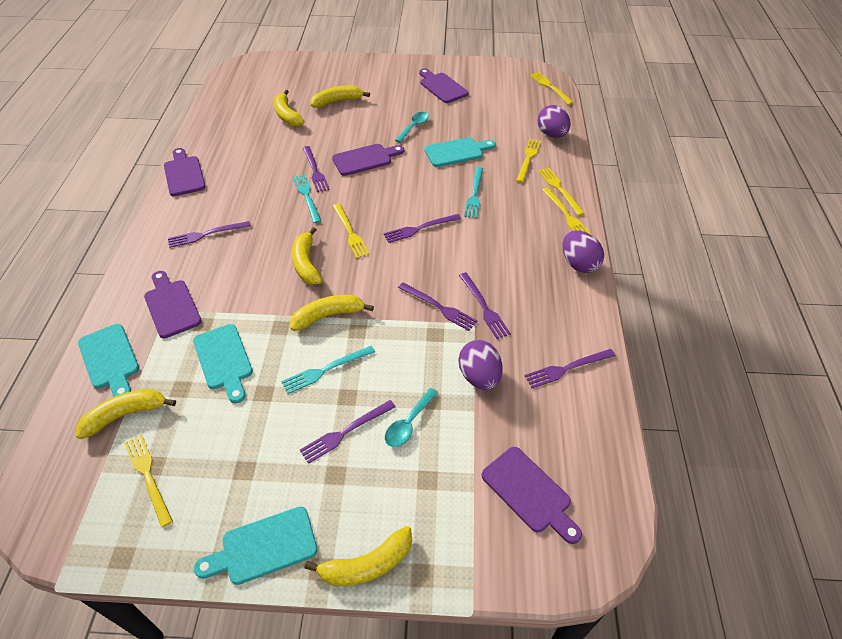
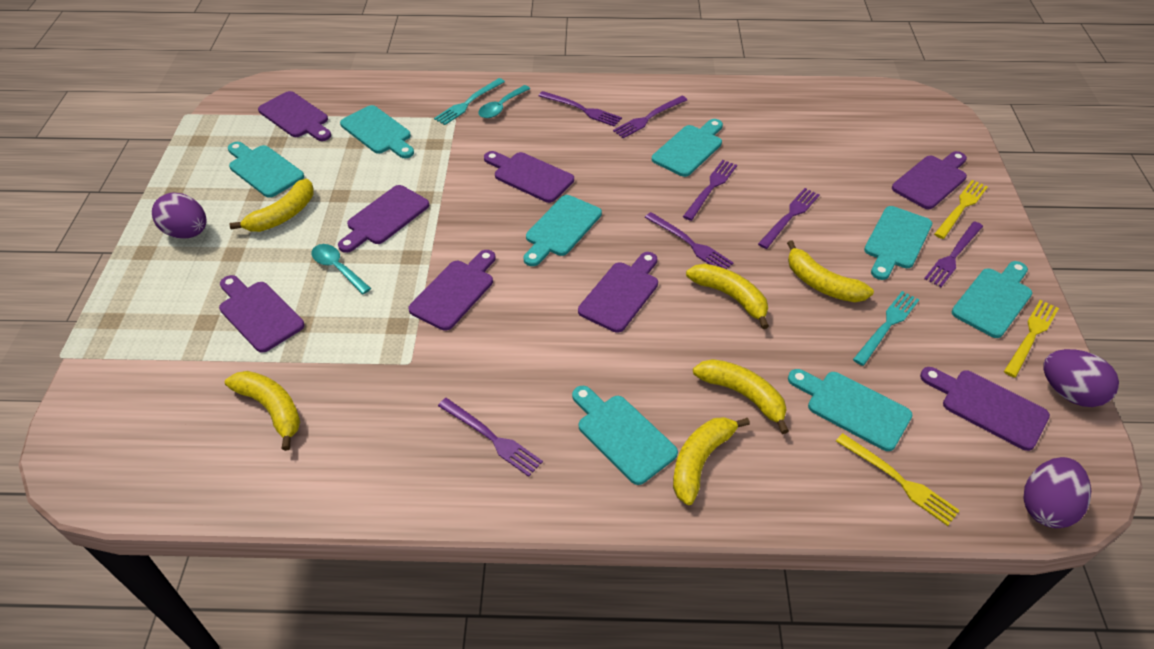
purple cutting board: 5 -> 8
turquoise cutting board: 4 -> 8
turquoise fork: 3 -> 2
yellow fork: 6 -> 3

